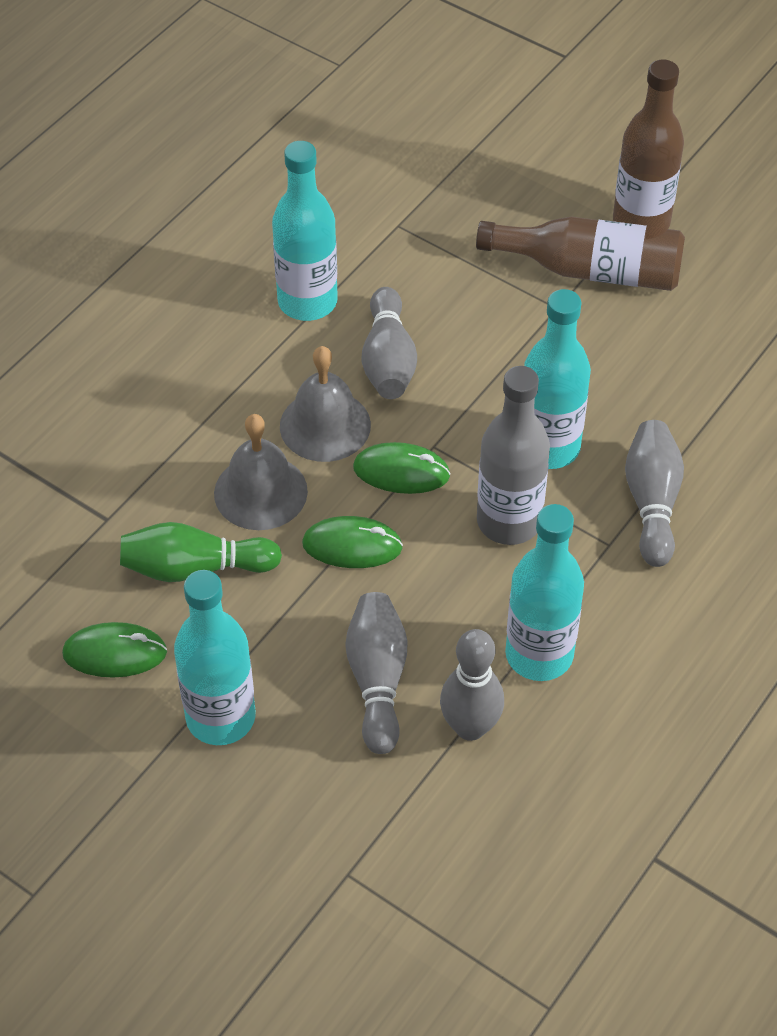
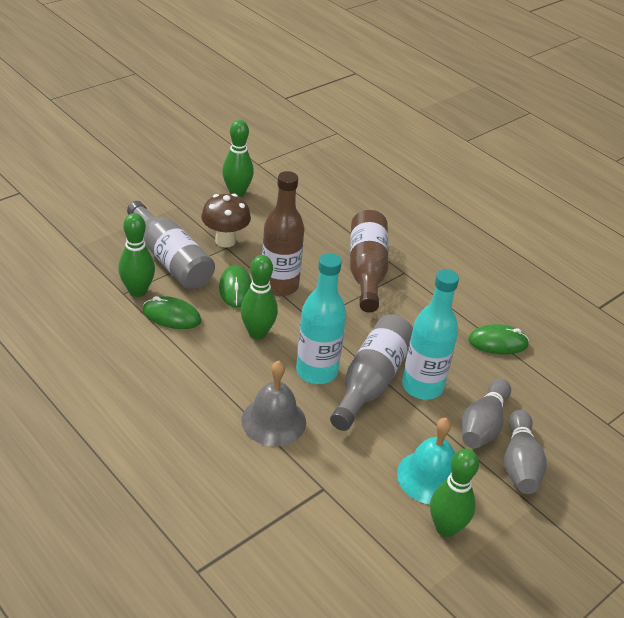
brown mushroom: 0 -> 1
green bowling pin: 1 -> 4
grey bell: 2 -> 1
grey bottle: 1 -> 2
grey bowling pin: 4 -> 2
turquoise bell: 0 -> 1
turquoise bottle: 4 -> 2

